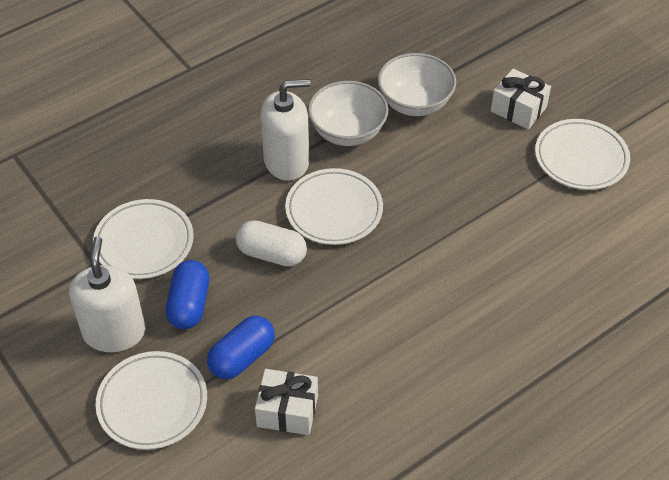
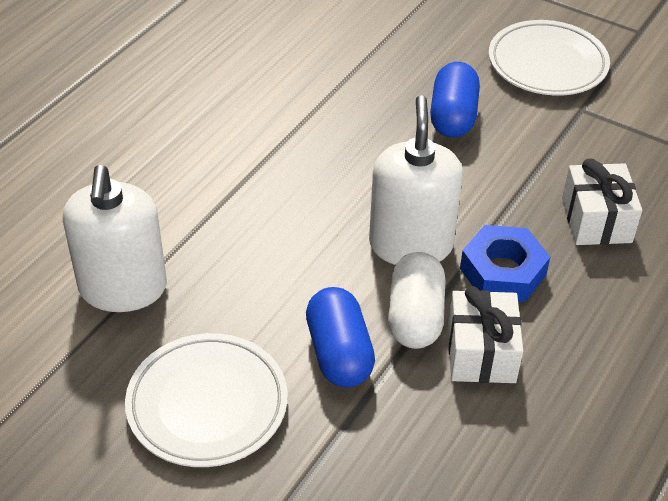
blue nut: 0 -> 1
white bowl: 2 -> 0
white plate: 4 -> 2

